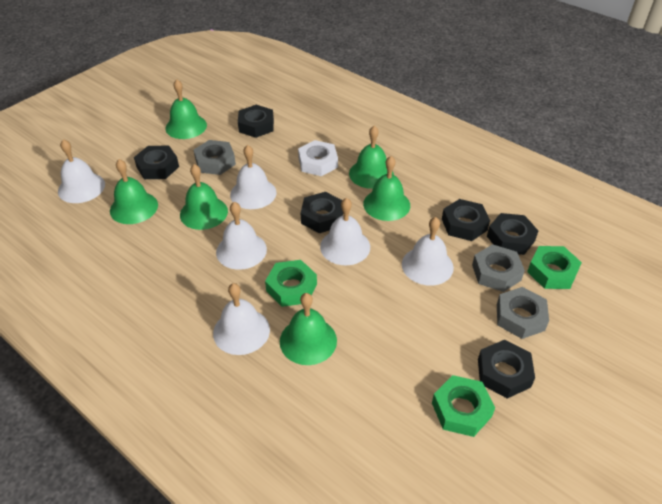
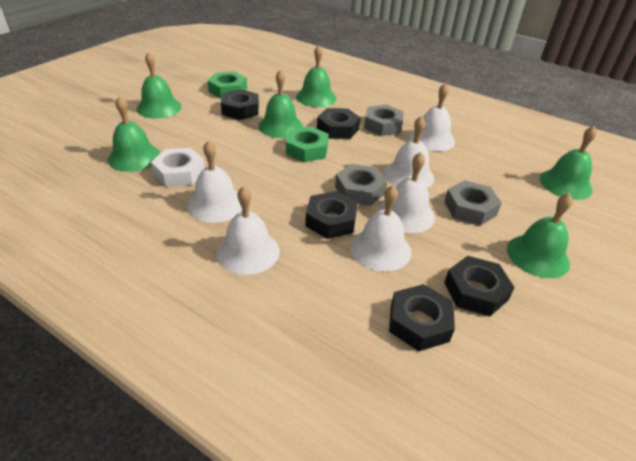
black nut: 6 -> 5
green nut: 3 -> 2

